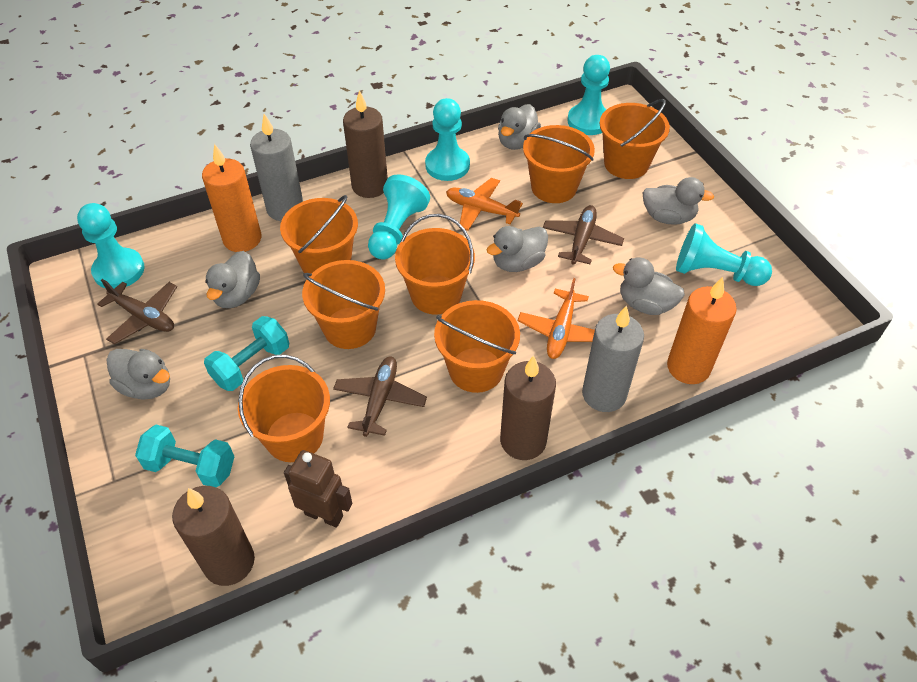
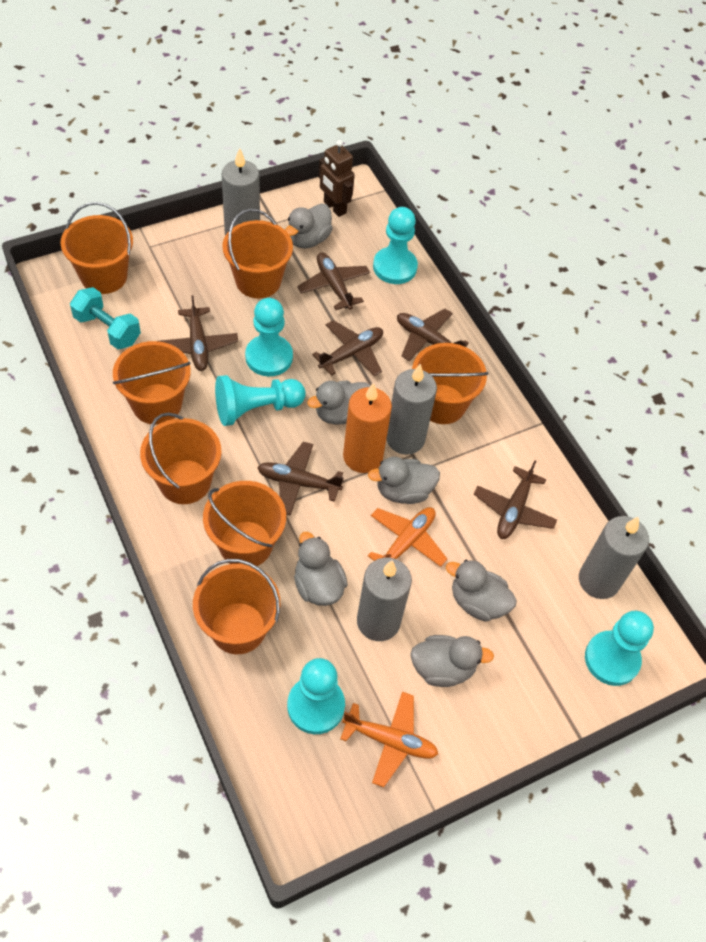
brown candle: 3 -> 0
brown plane: 3 -> 6
grey candle: 2 -> 4
orange candle: 2 -> 1
turquoise dumbbell: 2 -> 1

